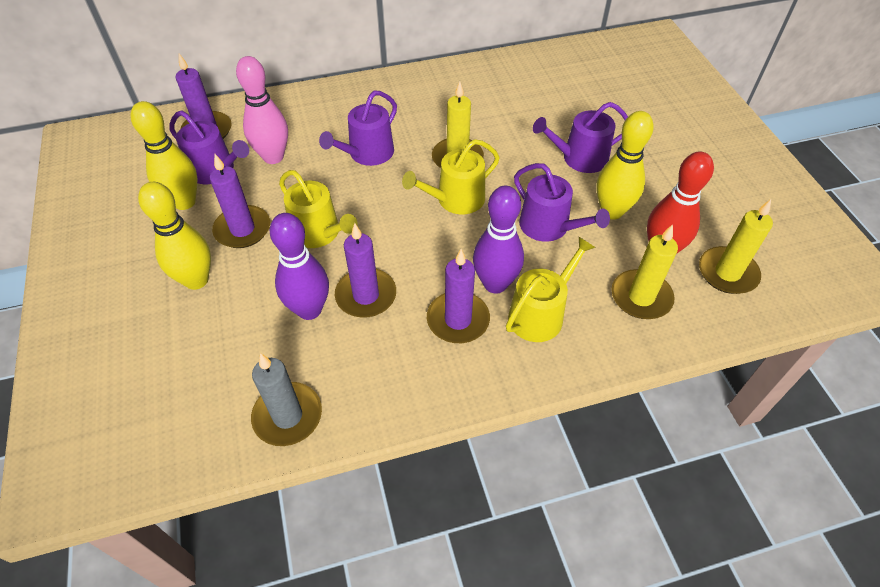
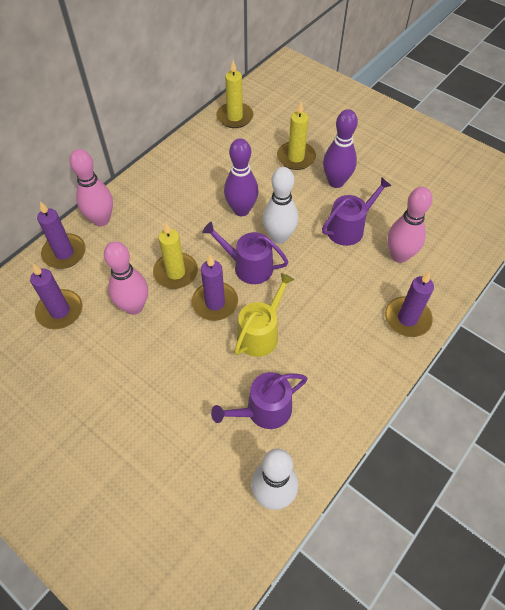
grey candle: 1 -> 0
pink bowling pin: 1 -> 3
purple watering can: 4 -> 3
red bowling pin: 1 -> 0
white bowling pin: 0 -> 2
yellow bowling pin: 3 -> 0
yellow watering can: 3 -> 1

